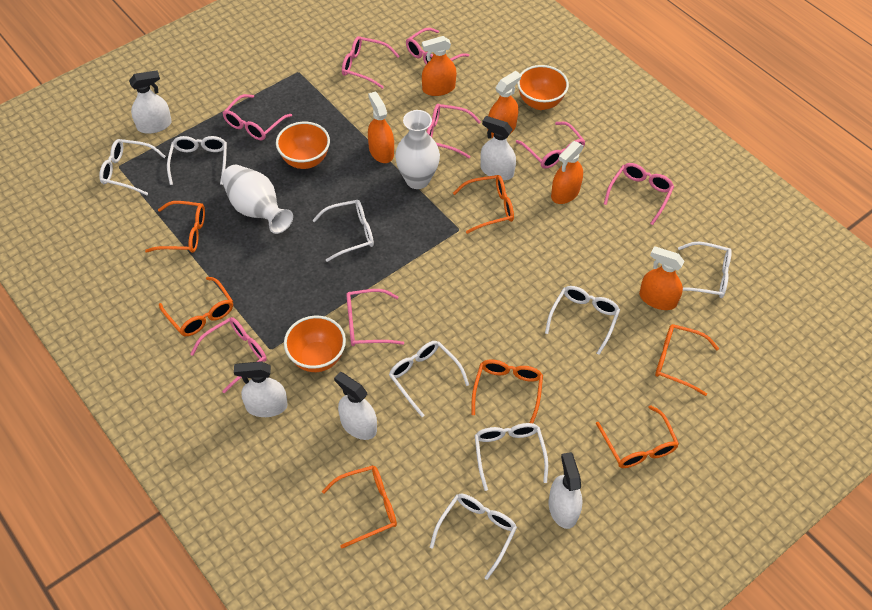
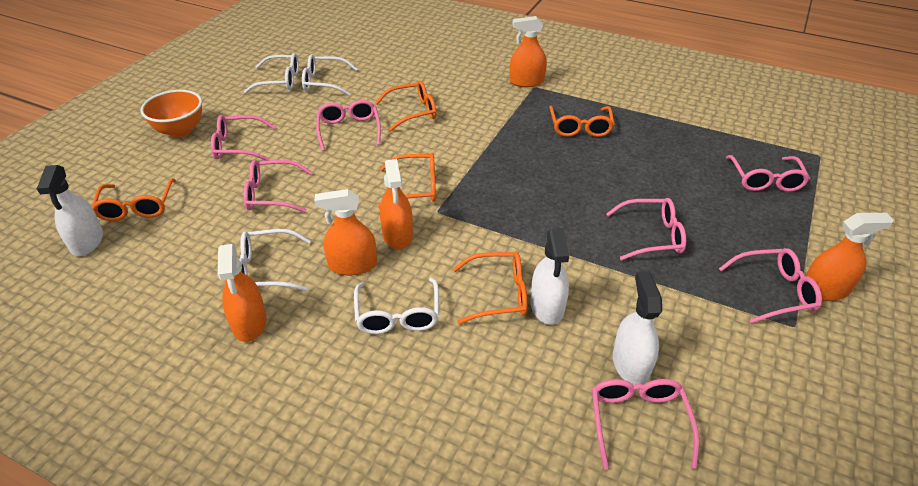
orange bowl: 3 -> 1
orange glasses: 7 -> 5
pink glasses: 8 -> 7
white glasses: 8 -> 4
white spray bottle: 5 -> 3
white vase: 2 -> 0

